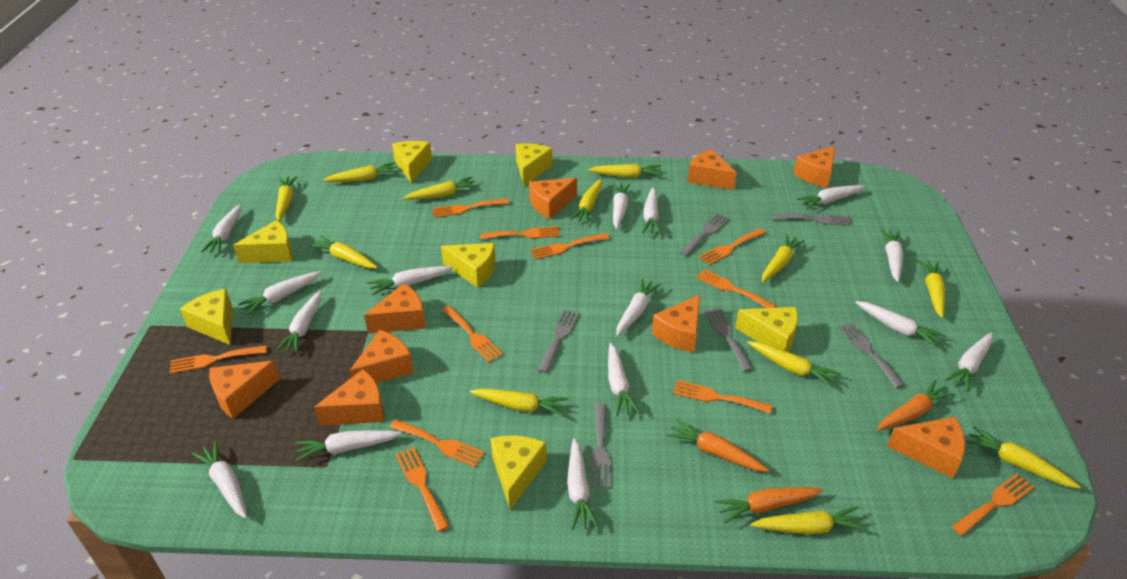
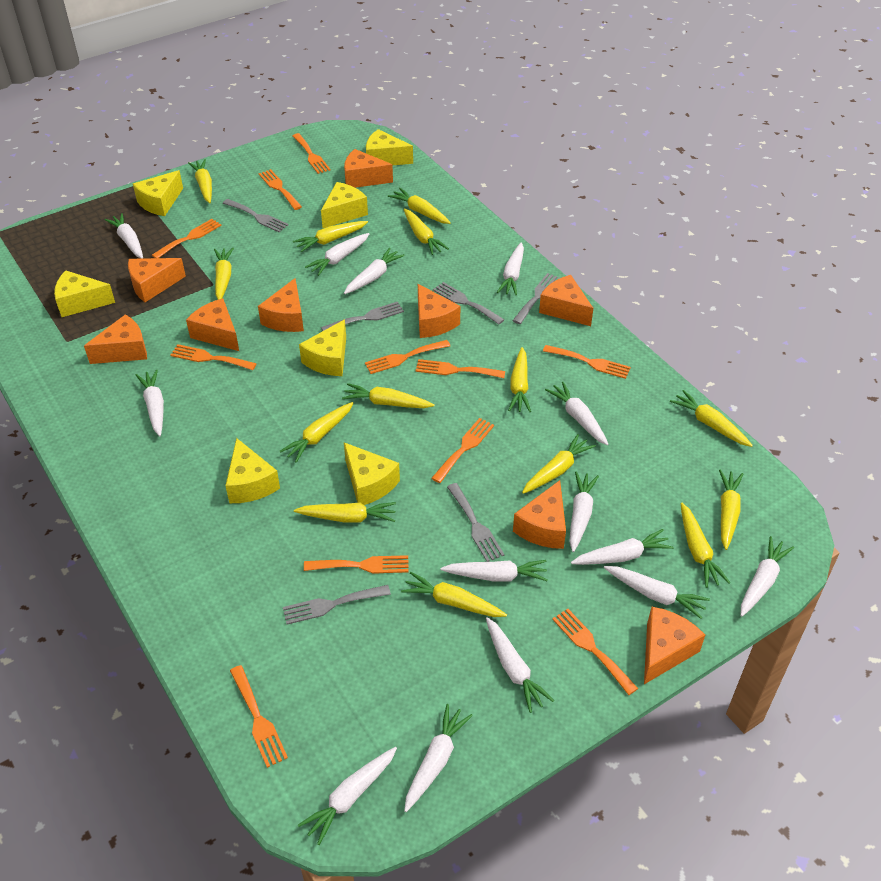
orange carrot: 3 -> 0
white carrot: 15 -> 14
yellow carrot: 12 -> 14

